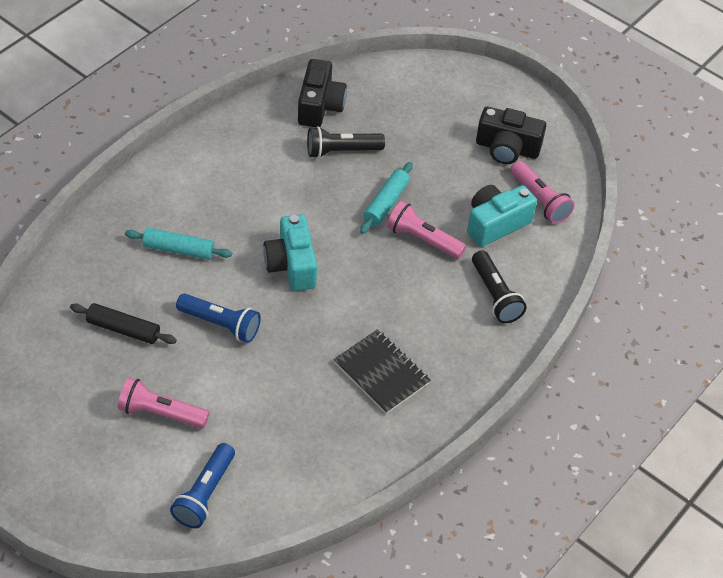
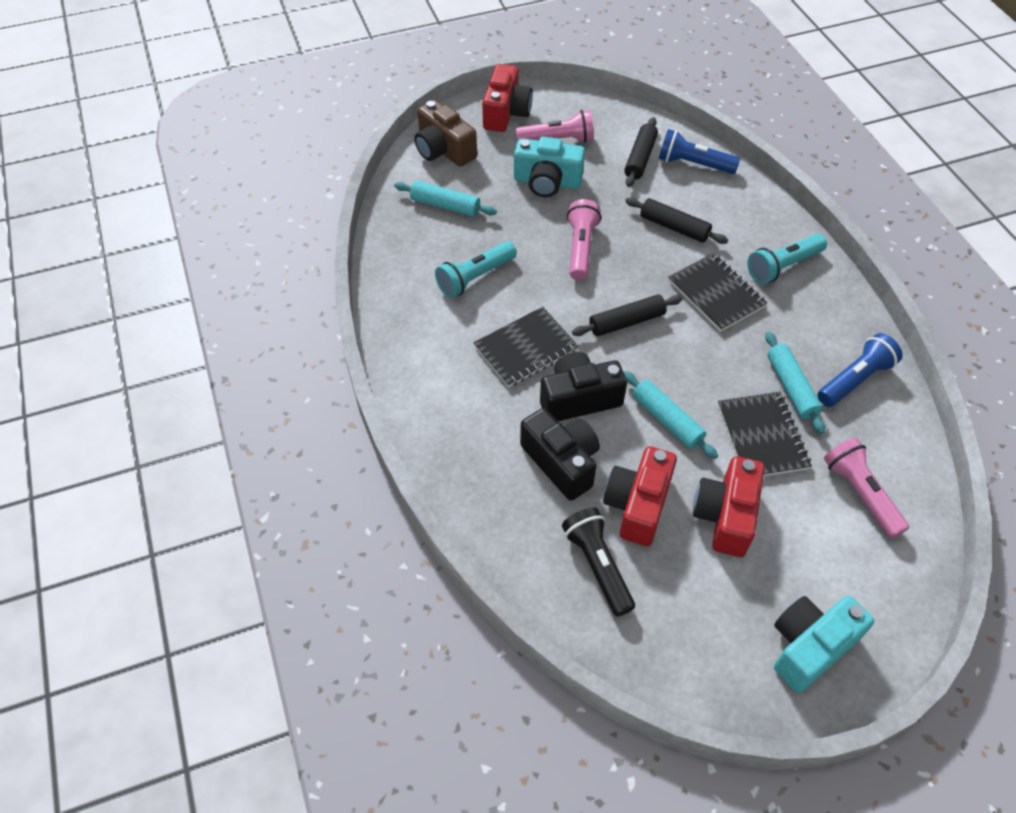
black flashlight: 2 -> 1
black notebook: 1 -> 3
black rolling pin: 1 -> 3
brown camera: 0 -> 1
red camera: 0 -> 3
turquoise flashlight: 0 -> 2
turquoise rolling pin: 2 -> 3

